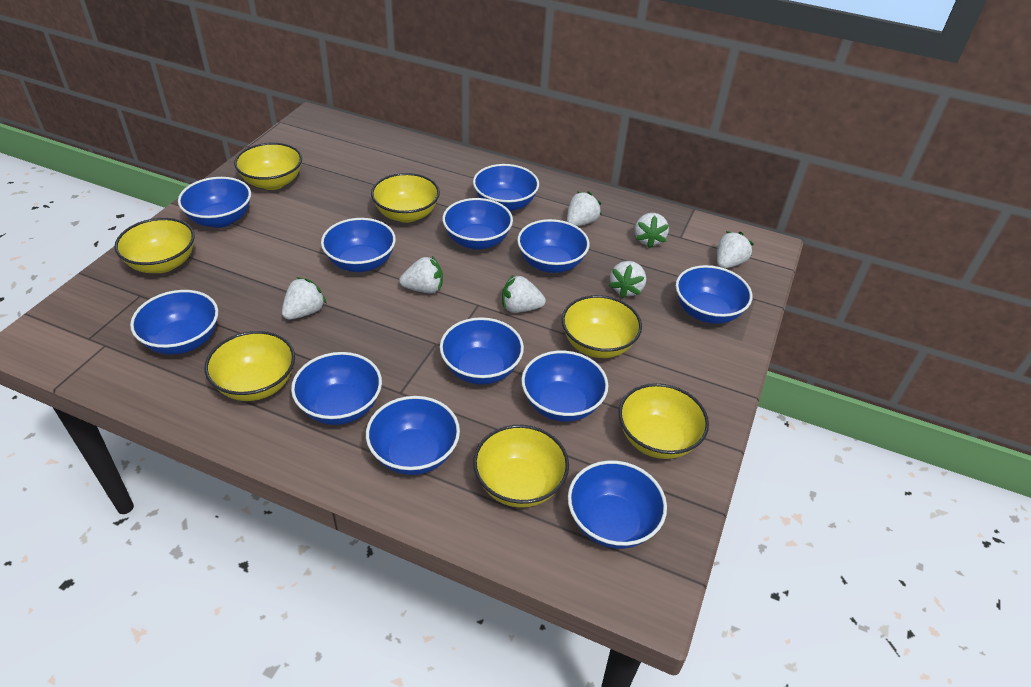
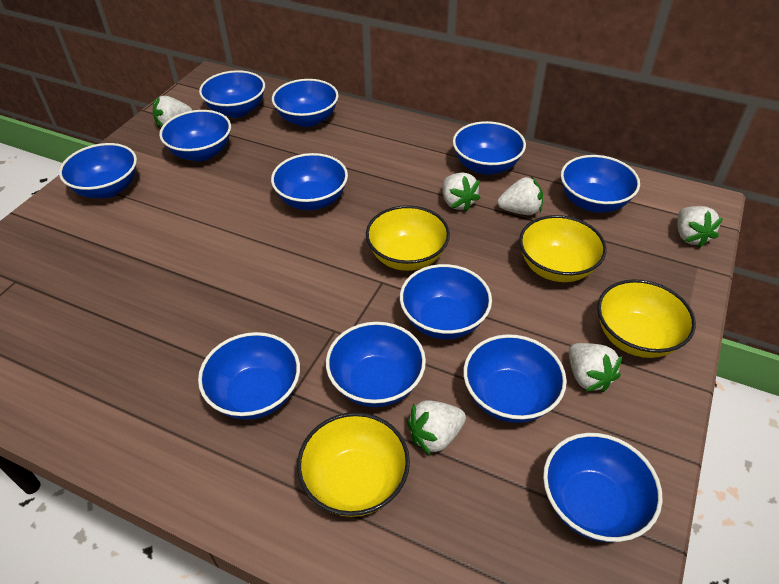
white strawberry: 7 -> 6
yellow bowl: 7 -> 4

